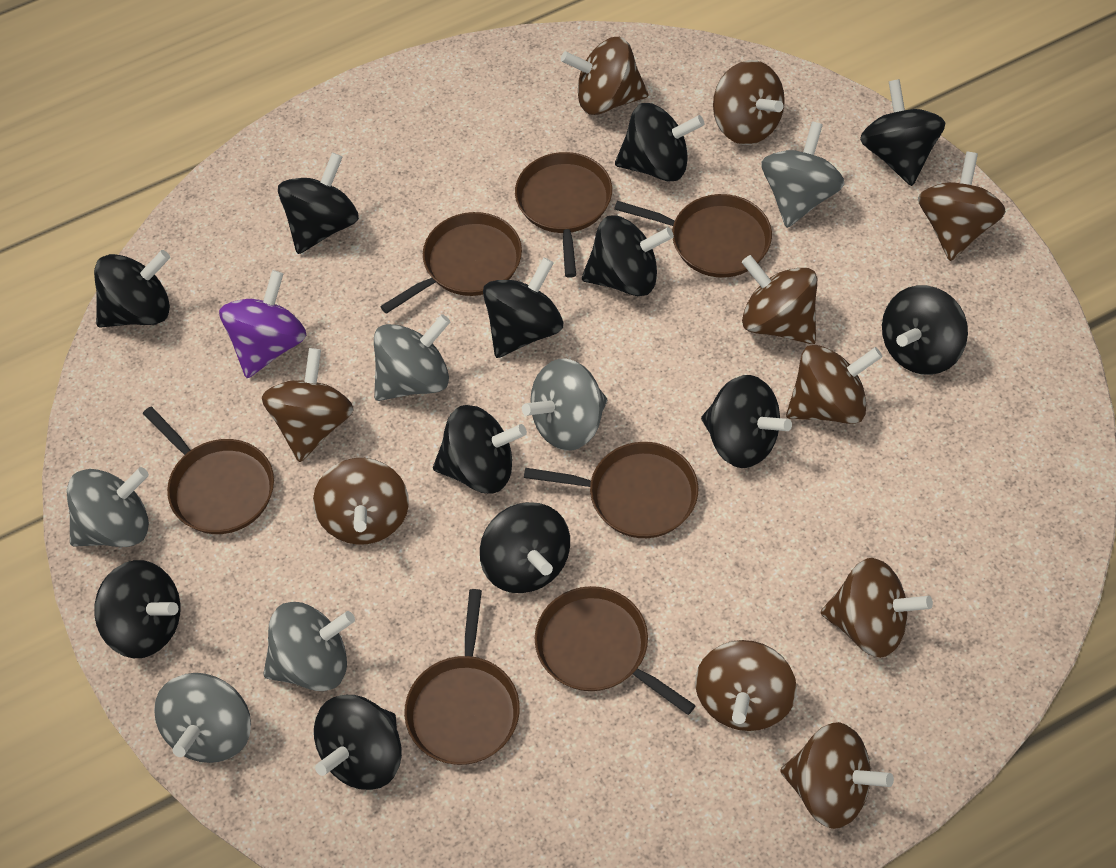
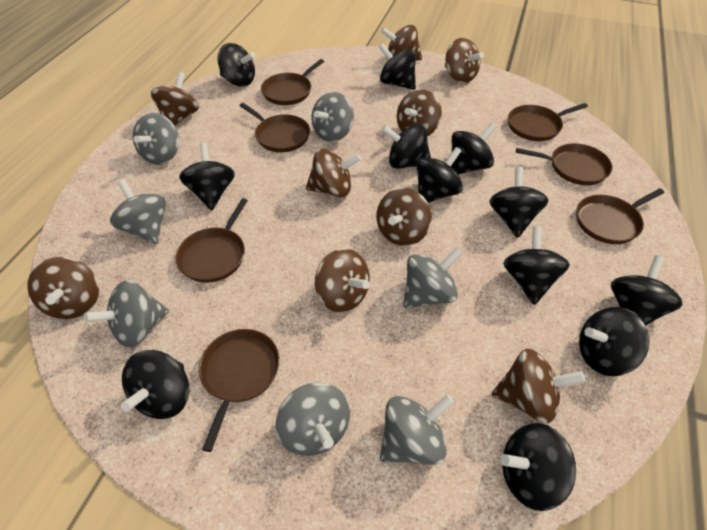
brown spinning top: 10 -> 9
grey spinning top: 6 -> 7
purple spinning top: 1 -> 0

